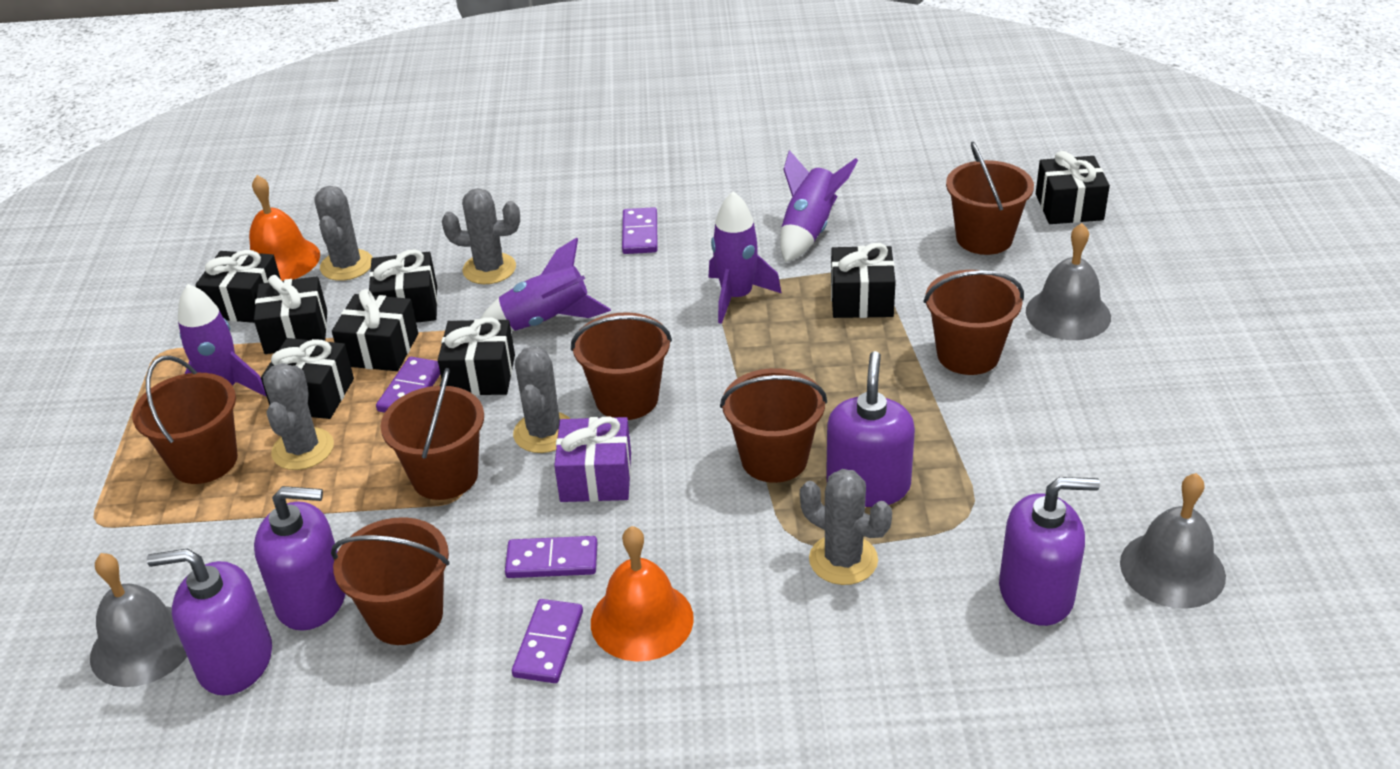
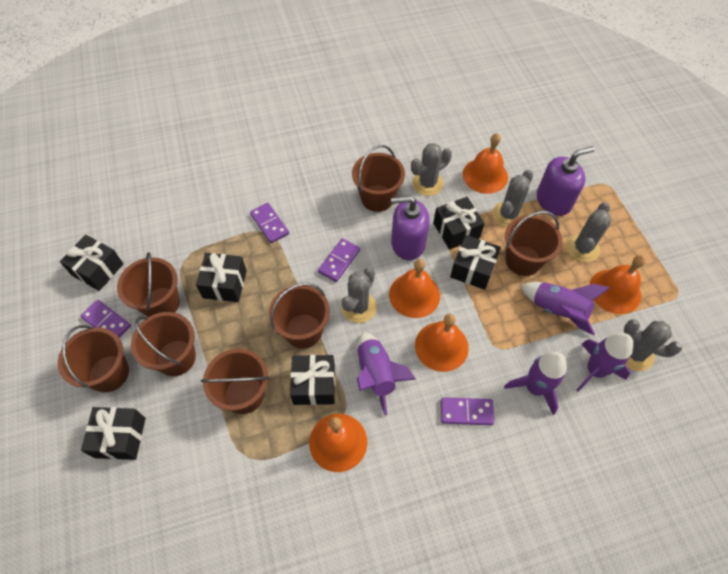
black gift: 8 -> 6
grey bell: 3 -> 0
orange bell: 2 -> 5
purple gift: 1 -> 0
purple soap dispenser: 4 -> 2

